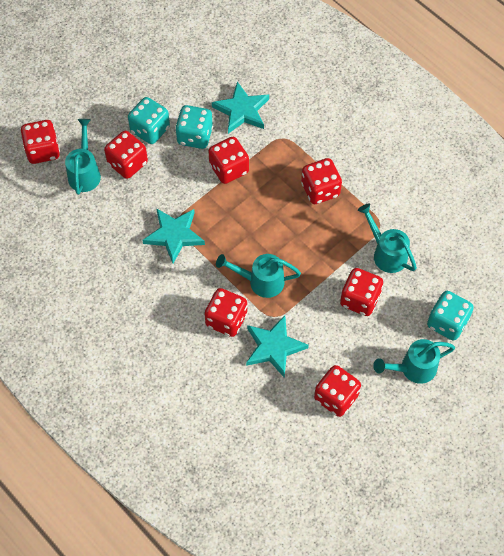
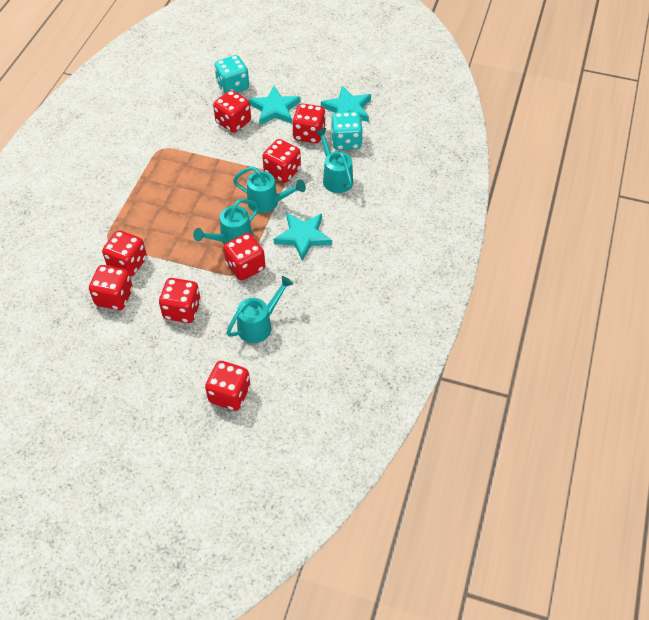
red dice: 7 -> 8
turquoise dice: 3 -> 2

